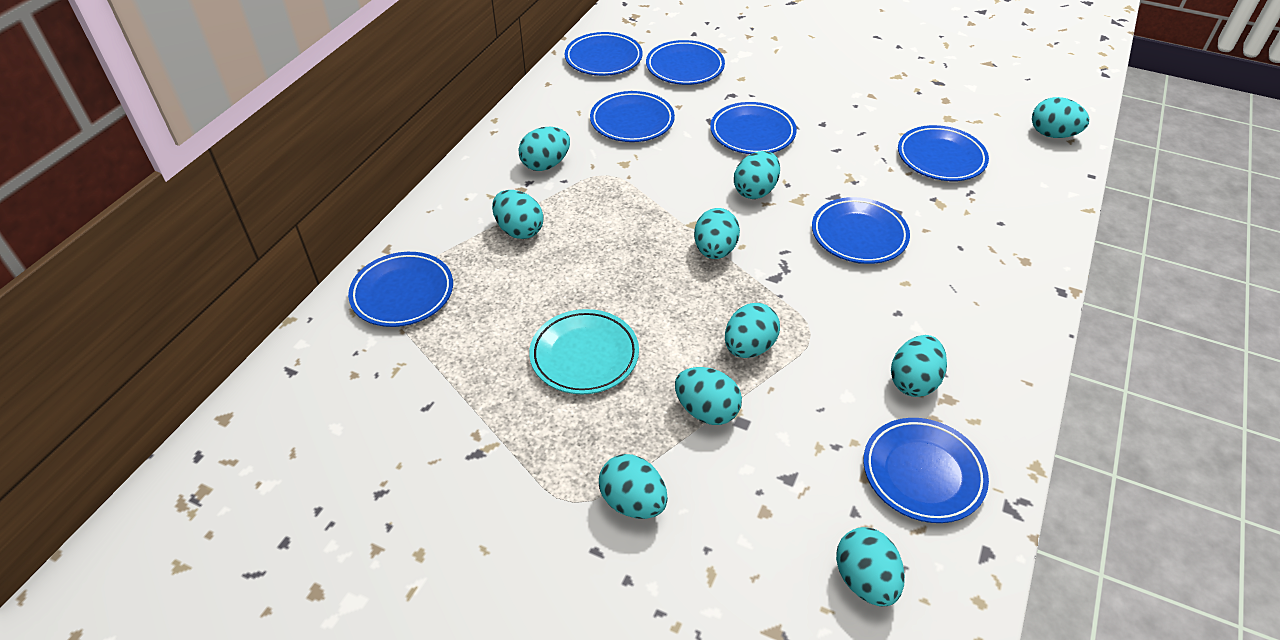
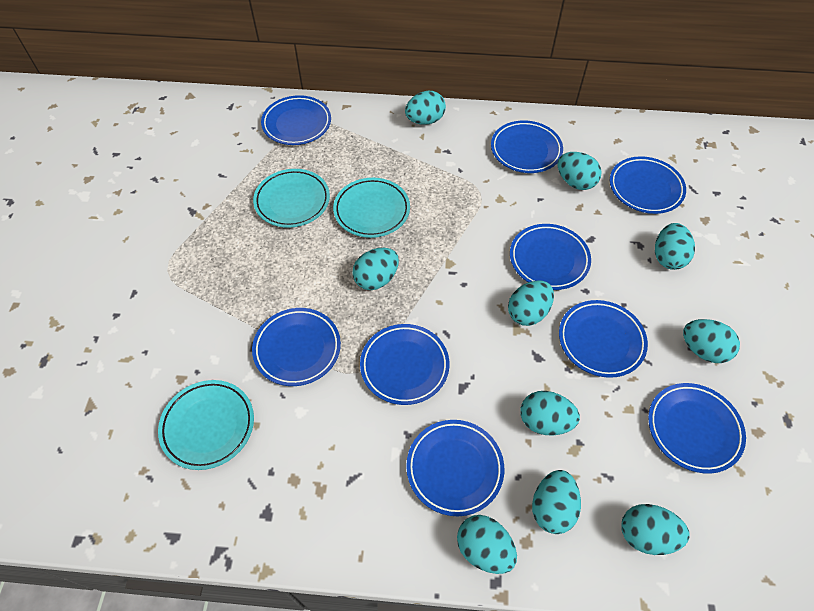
blue plate: 8 -> 9
turquoise plate: 1 -> 3

